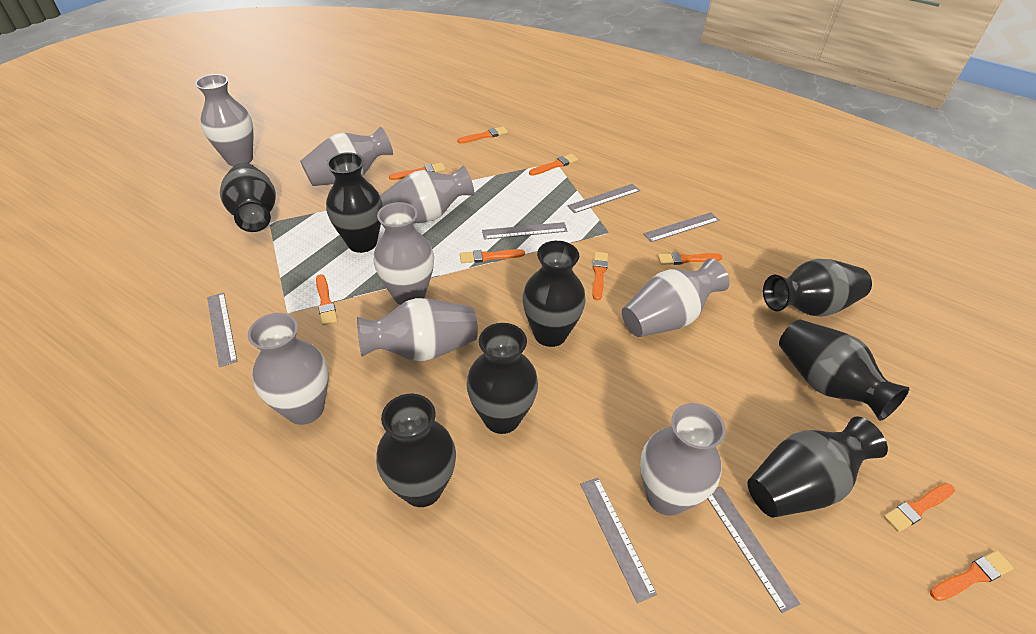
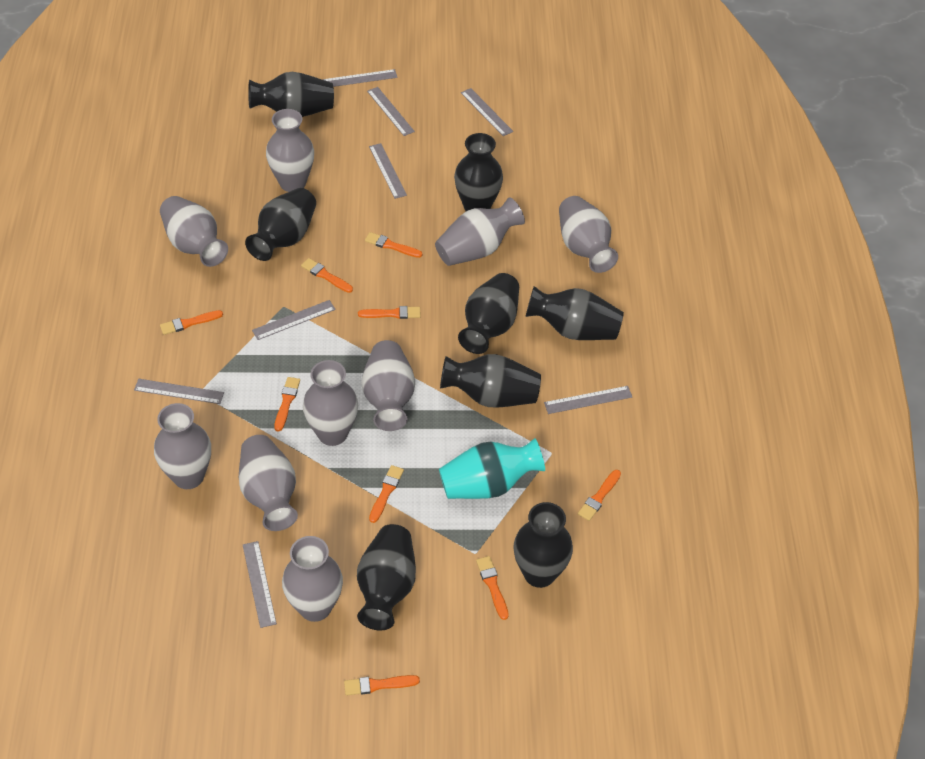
grey ruler: 6 -> 8
grey vase: 8 -> 9
turquoise vase: 0 -> 1

